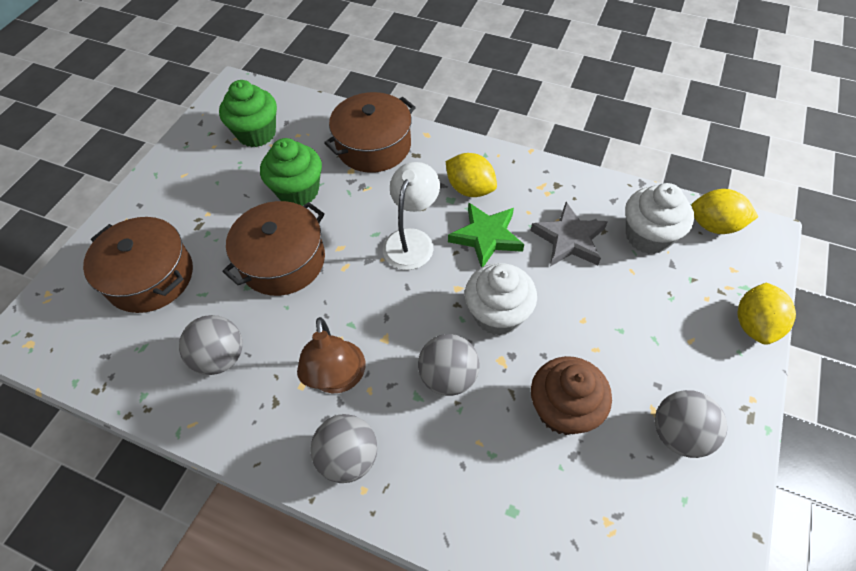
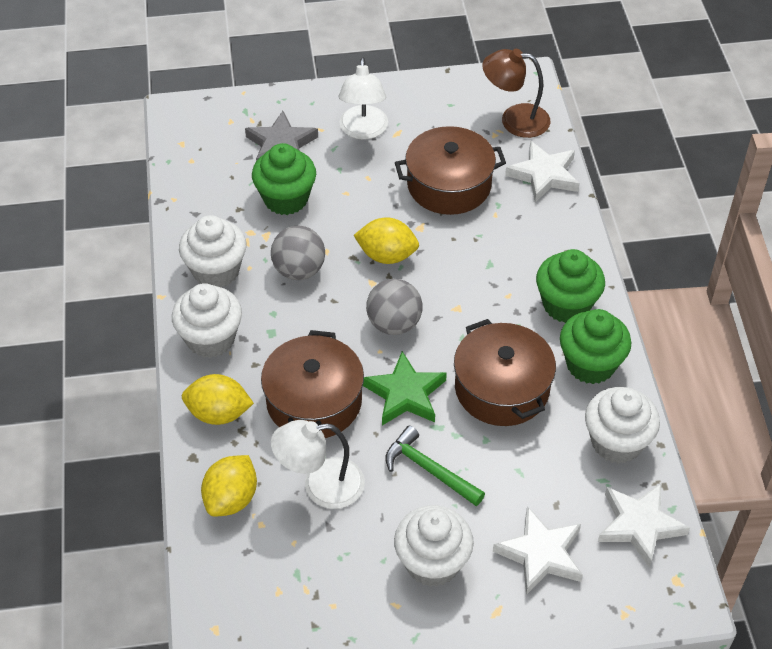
brown cupcake: 1 -> 0
green cupcake: 2 -> 3
green hammer: 0 -> 1
grey ball: 4 -> 2
white cupcake: 2 -> 4
white lamp: 1 -> 2
white star: 0 -> 3

